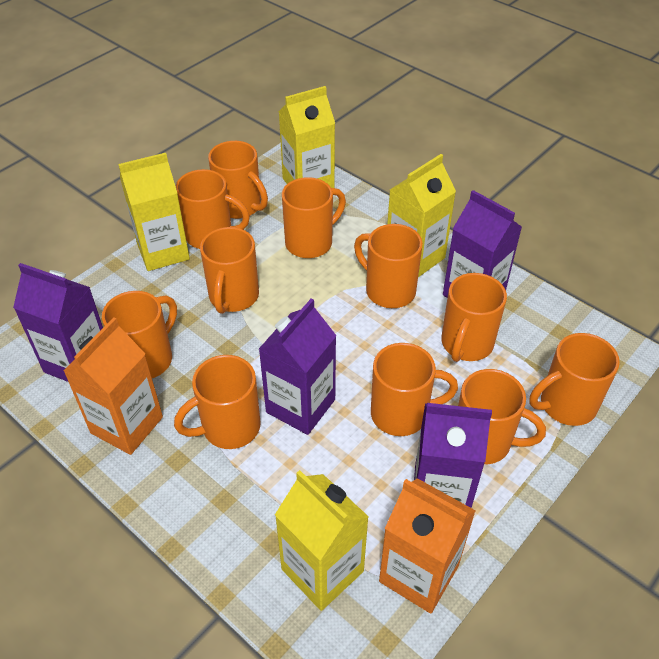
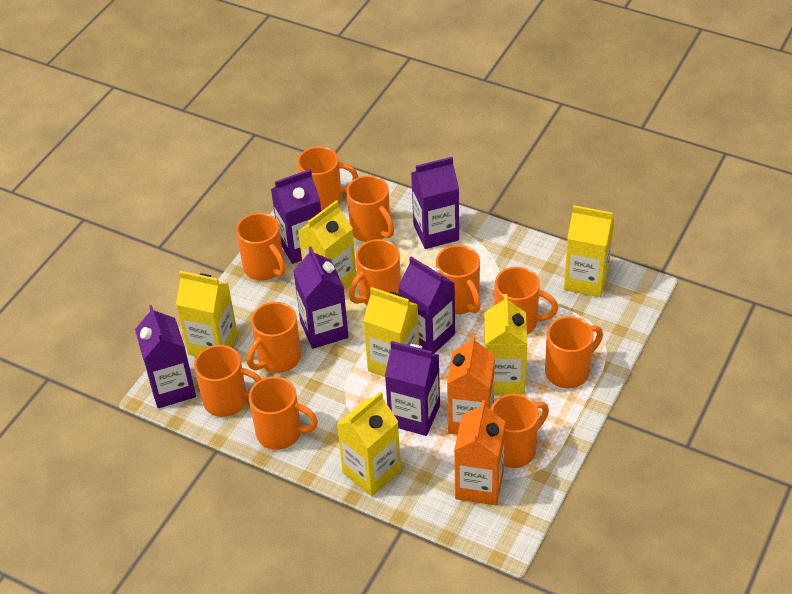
purple carton: 4 -> 6
yellow carton: 4 -> 6

